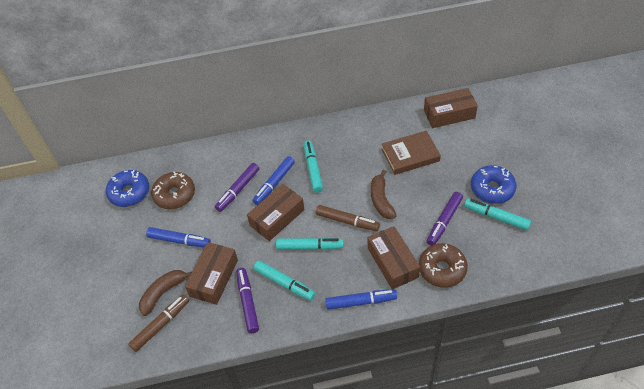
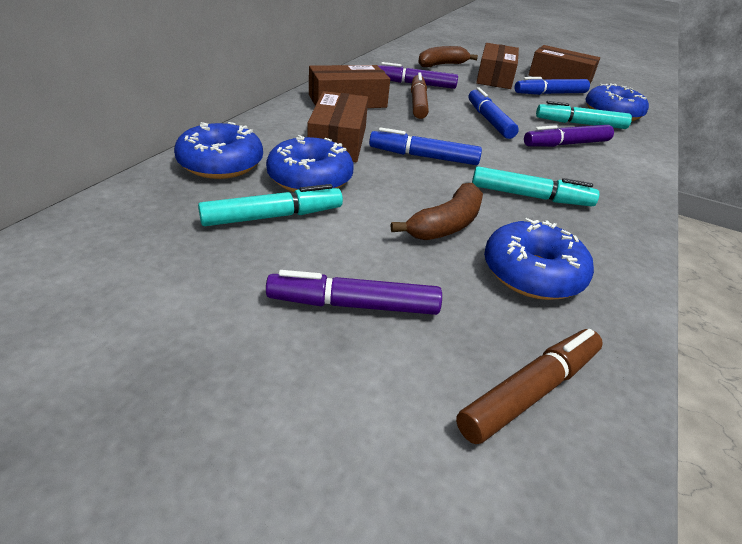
blue donut: 2 -> 4
brown book: 1 -> 0
brown donut: 2 -> 0
turquoise marker: 4 -> 3

